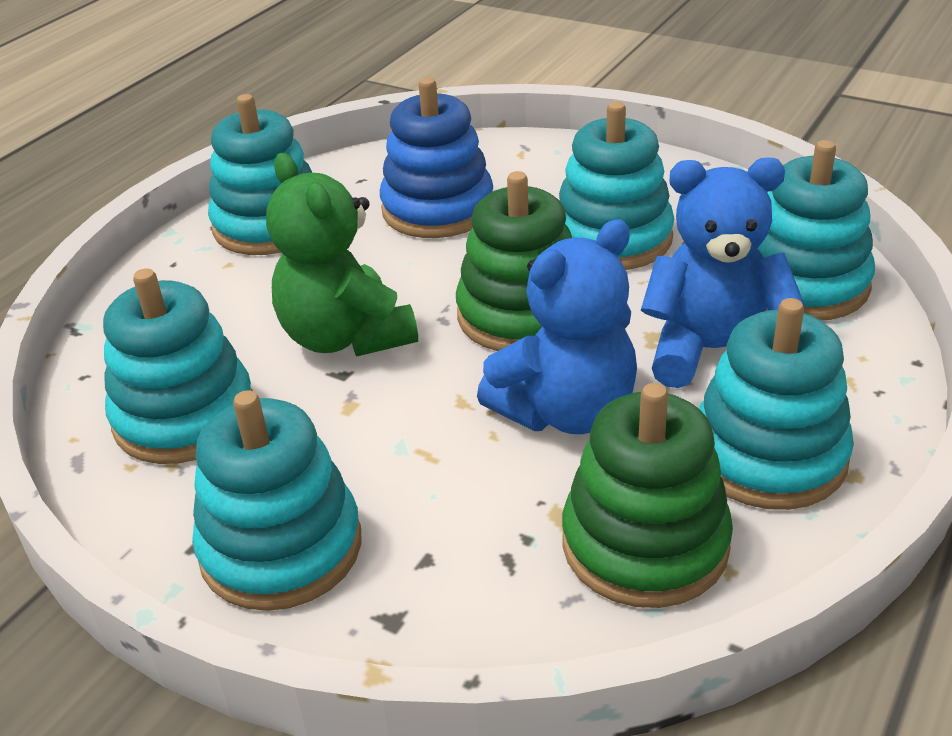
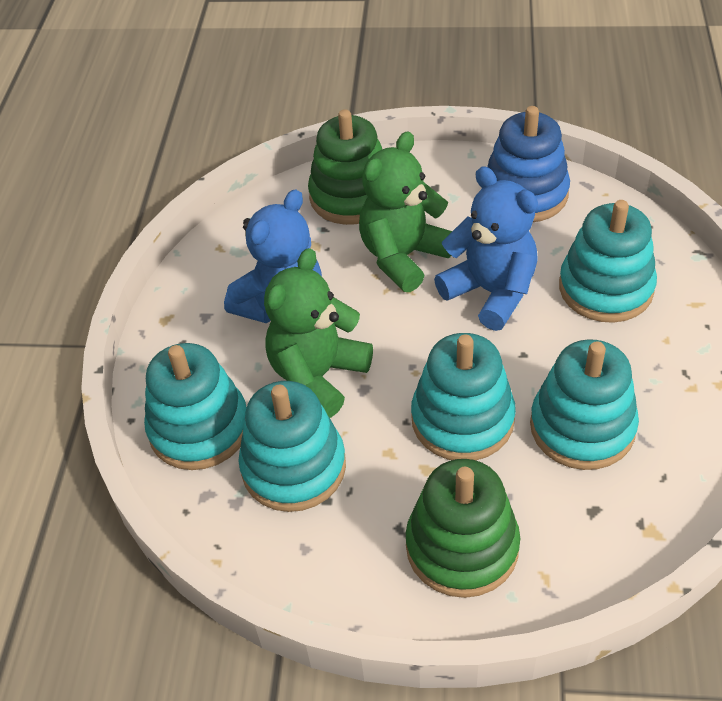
green teddy bear: 1 -> 2
turquoise stacking toy: 6 -> 5

